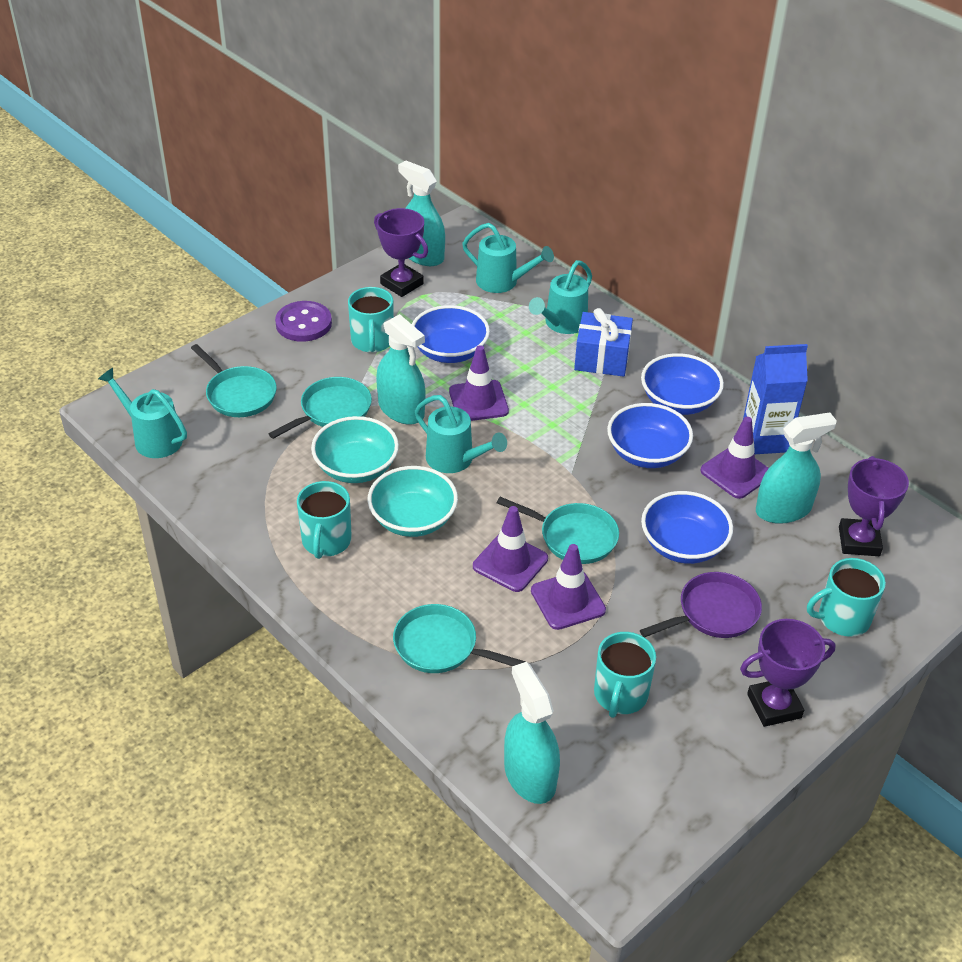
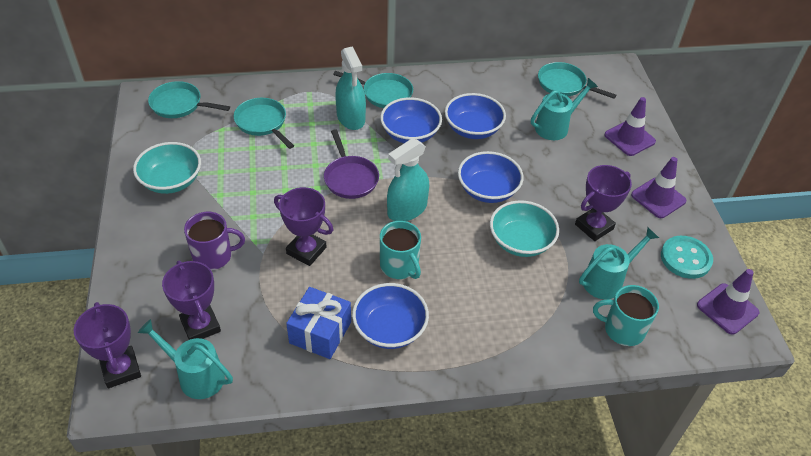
blue carton: 1 -> 0
purple button: 1 -> 0
purple mug: 0 -> 1
purple traffic cone: 4 -> 3
purple trophy: 3 -> 4
turquoise button: 0 -> 1
turquoise mug: 4 -> 2
turquoise spray bottle: 4 -> 2
turquoise watering can: 4 -> 3

